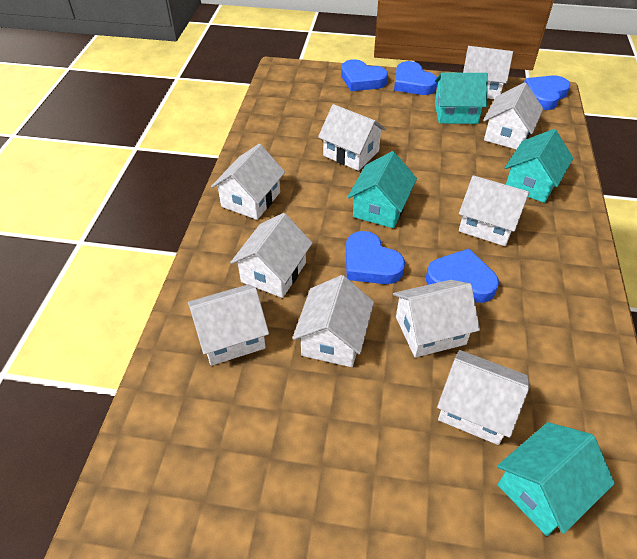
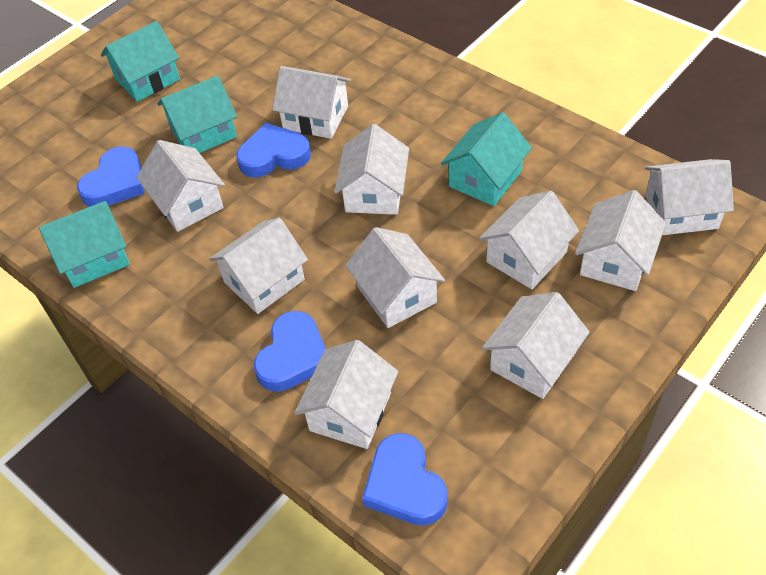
blue heart: 5 -> 4

